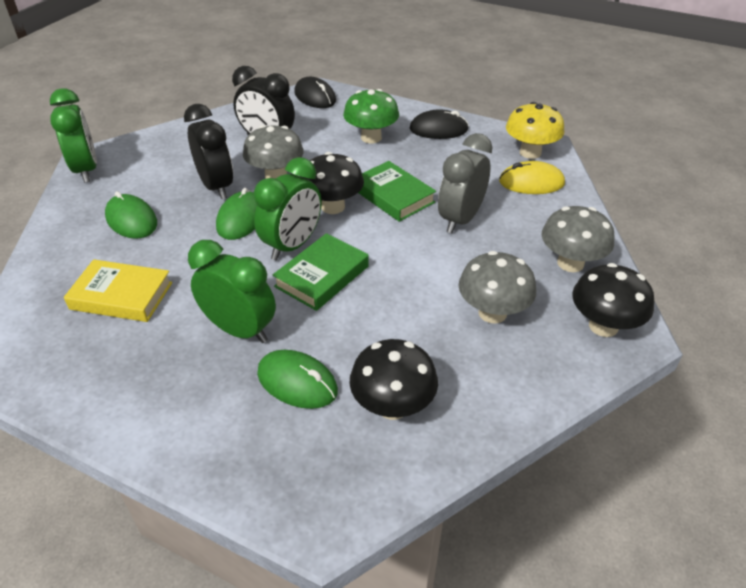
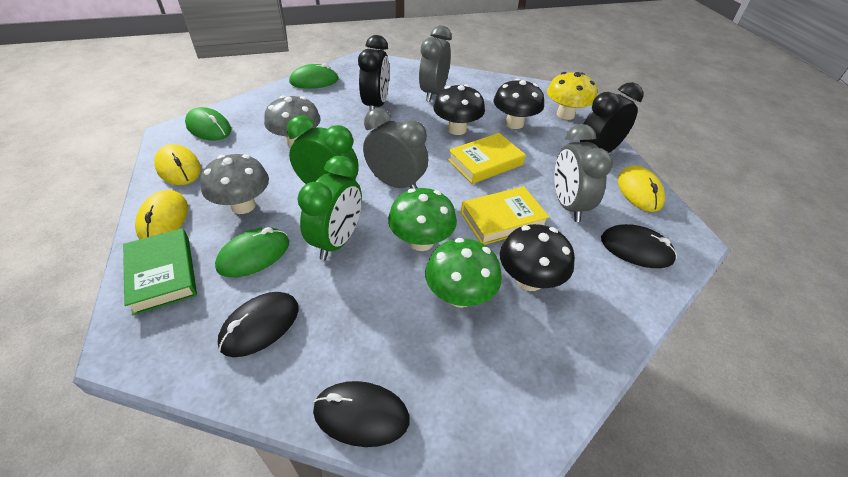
black mouse: 2 -> 3
green book: 2 -> 1
green clock: 3 -> 2
green mushroom: 1 -> 2
grey clock: 1 -> 3
grey mushroom: 3 -> 2
yellow book: 1 -> 2
yellow mouse: 1 -> 3

